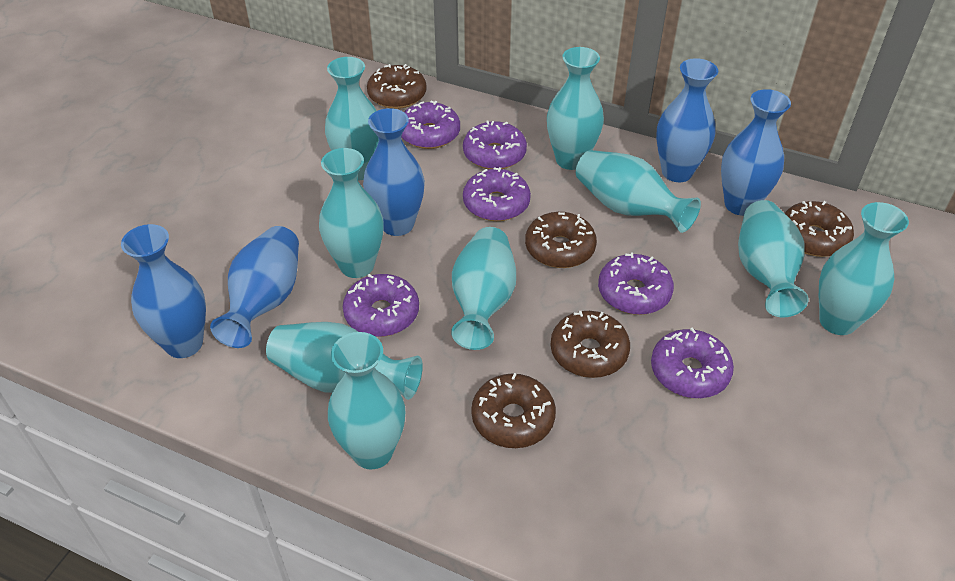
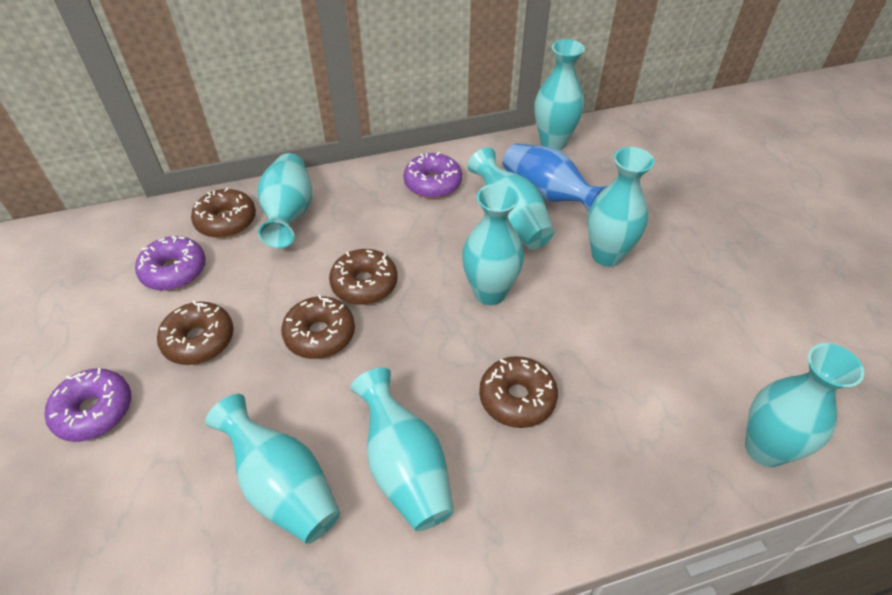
blue vase: 5 -> 1
purple donut: 6 -> 3
turquoise vase: 9 -> 8

